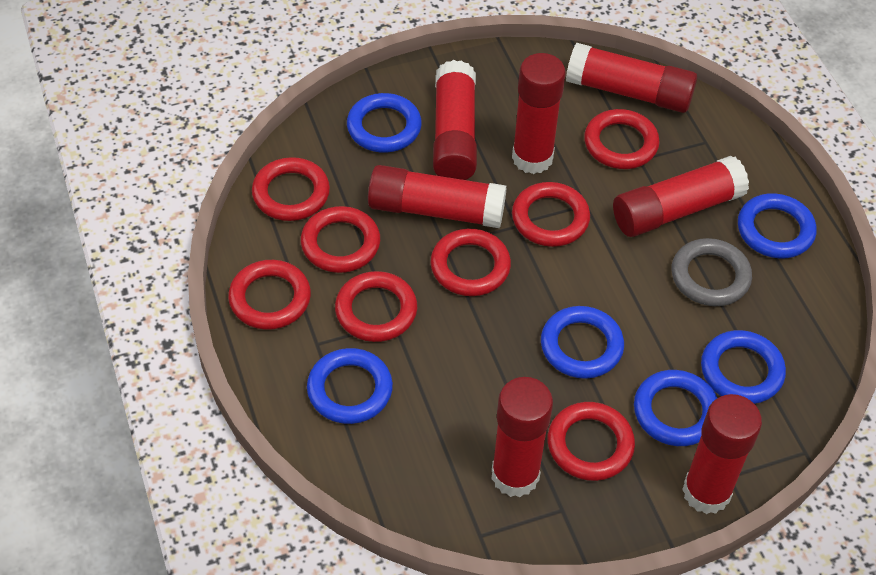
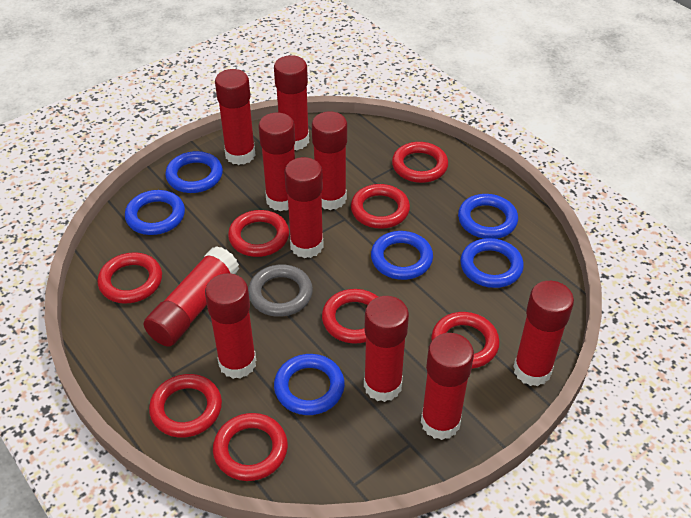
red glue stick: 7 -> 10

